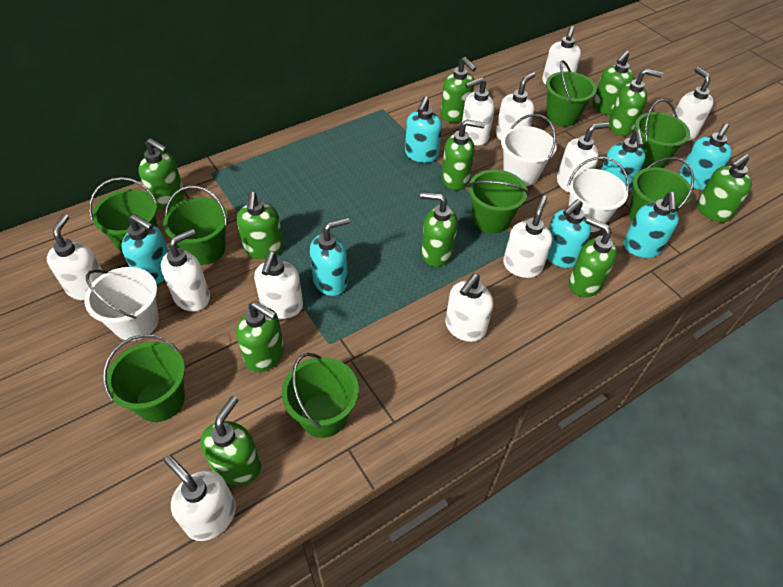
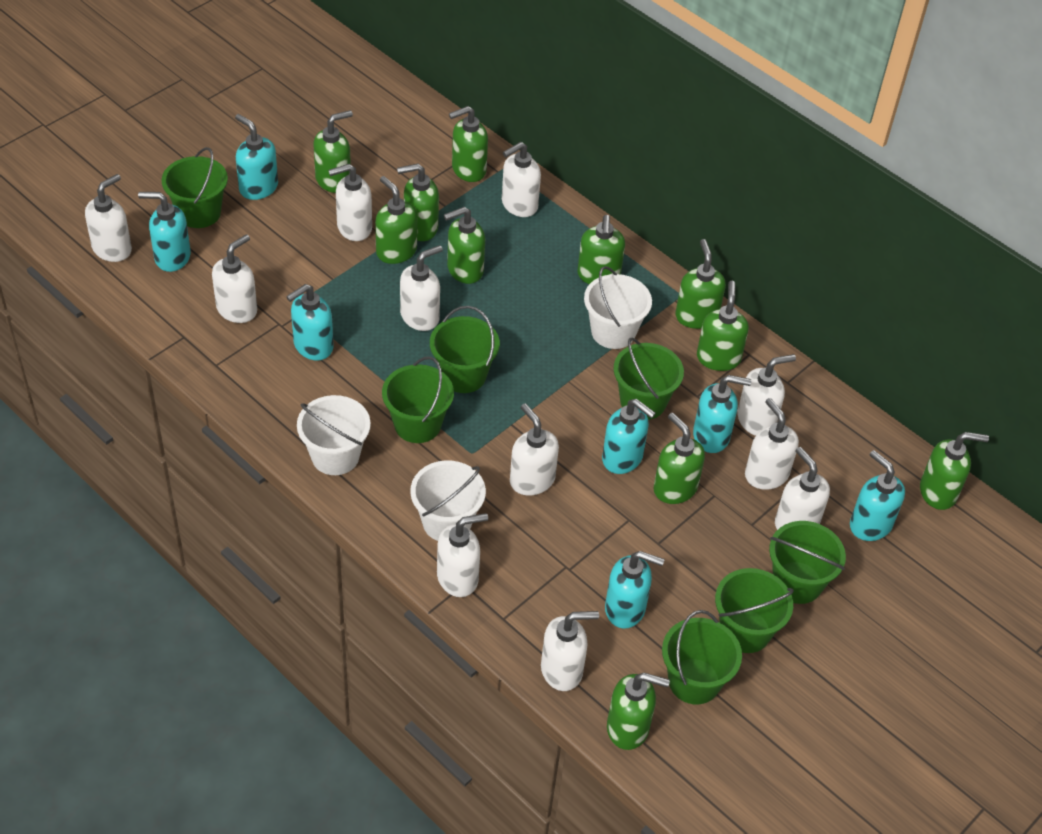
green bucket: 8 -> 7

